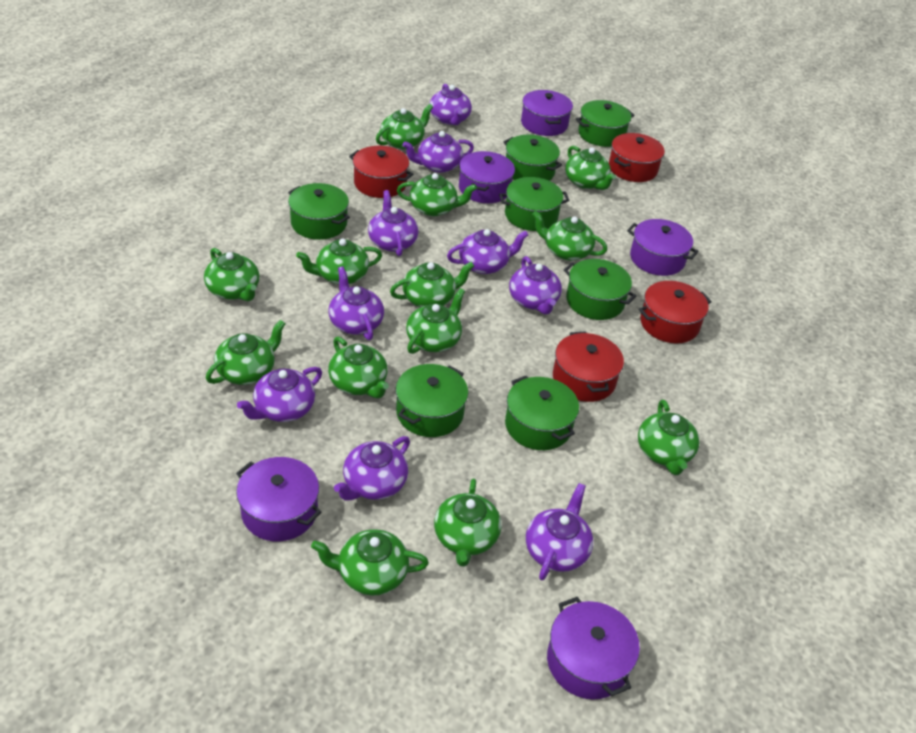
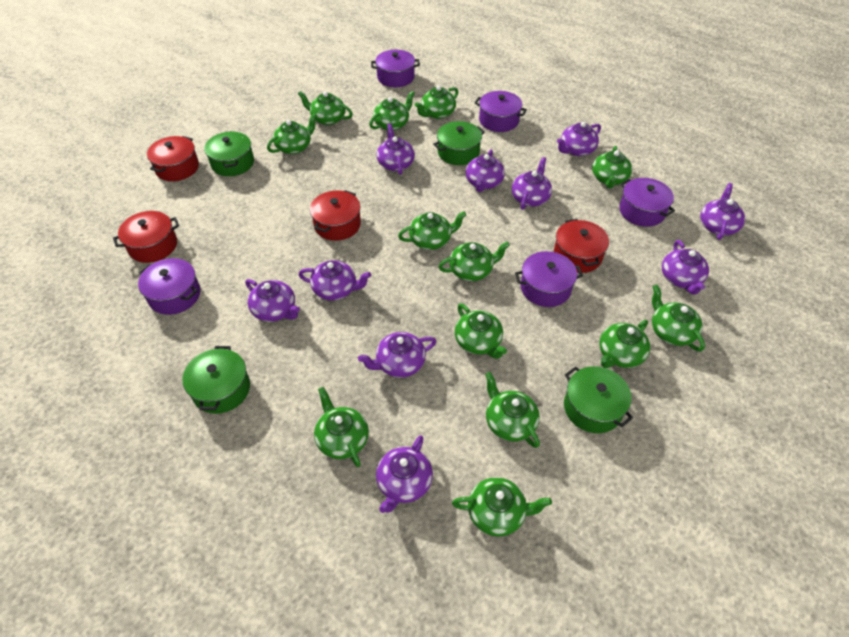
green pot: 7 -> 4
purple teapot: 9 -> 10

